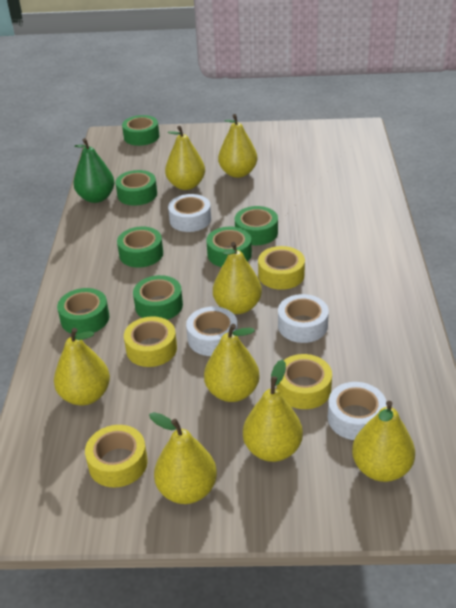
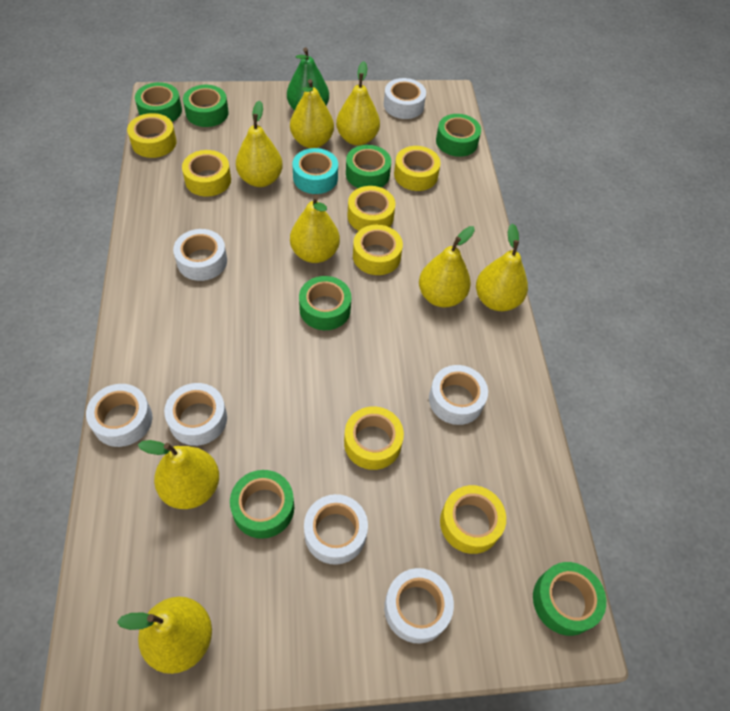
turquoise tape: 0 -> 1
white tape: 4 -> 7
yellow tape: 4 -> 7

